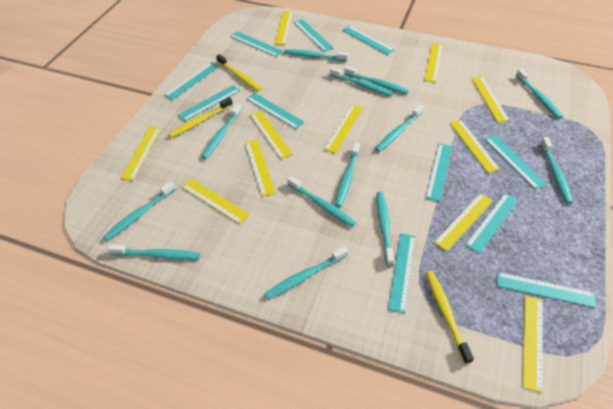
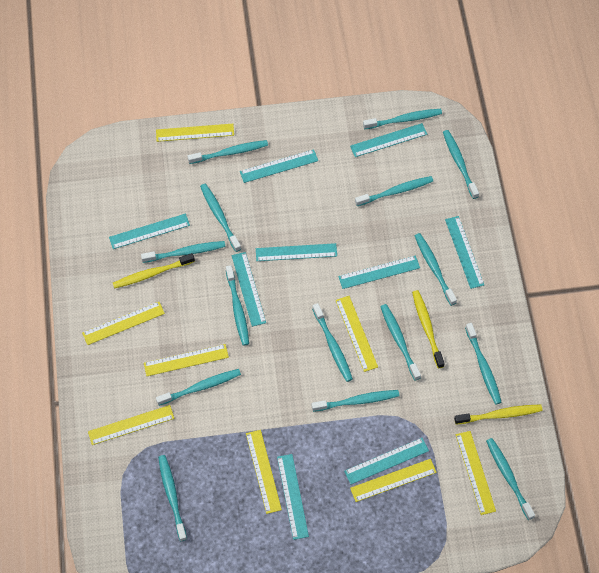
turquoise ruler: 11 -> 9
turquoise toothbrush: 13 -> 15
yellow ruler: 11 -> 8

